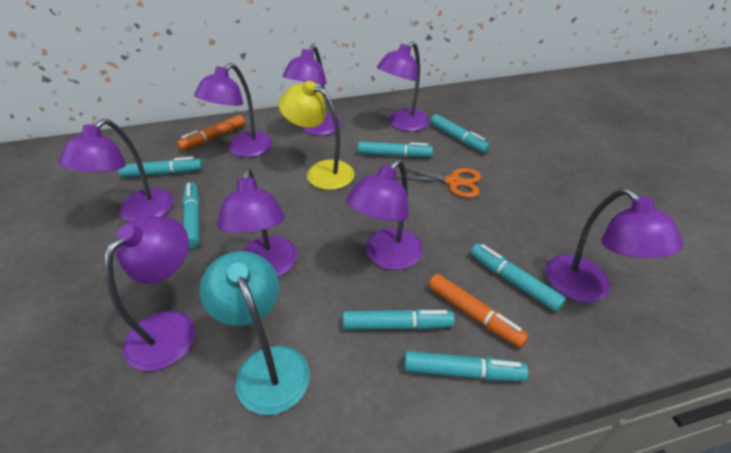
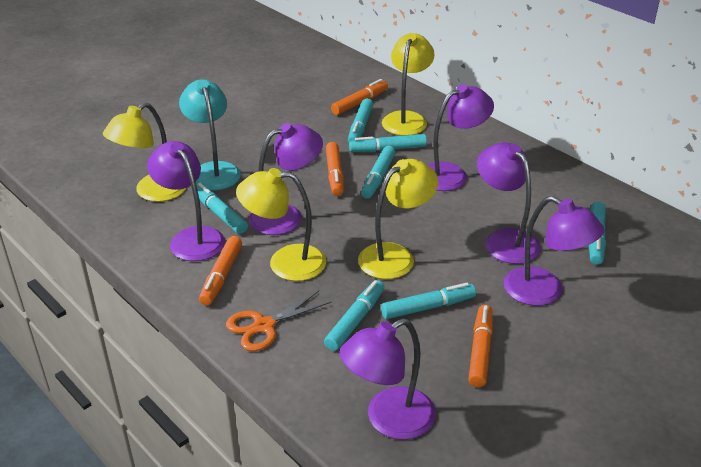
orange marker: 2 -> 4
purple lamp: 8 -> 6
yellow lamp: 1 -> 4

